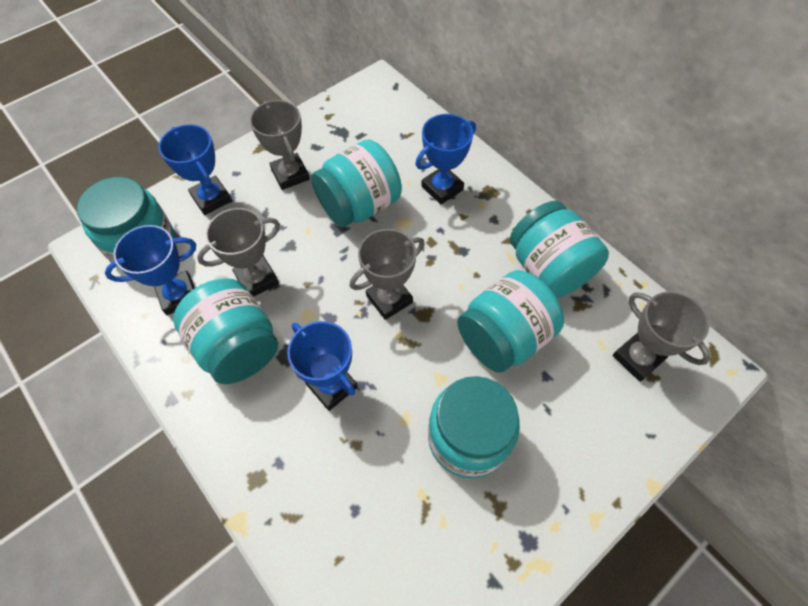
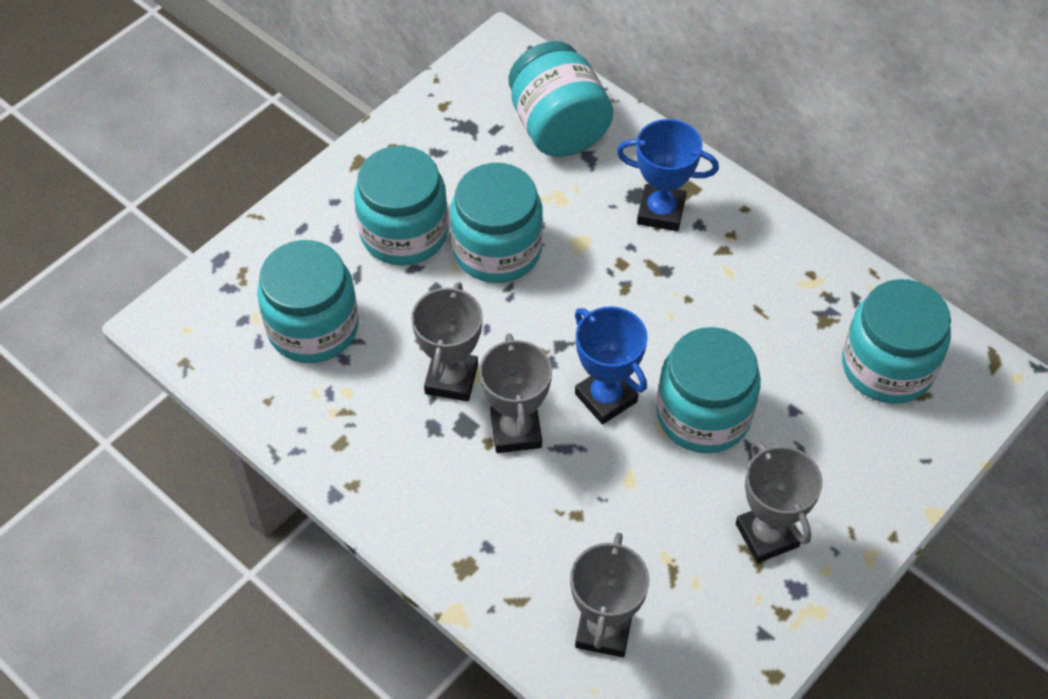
blue trophy: 4 -> 2

